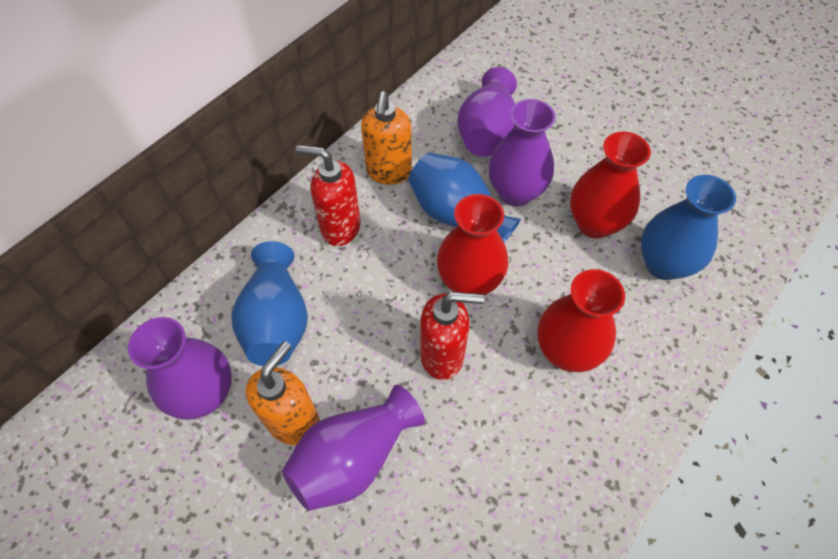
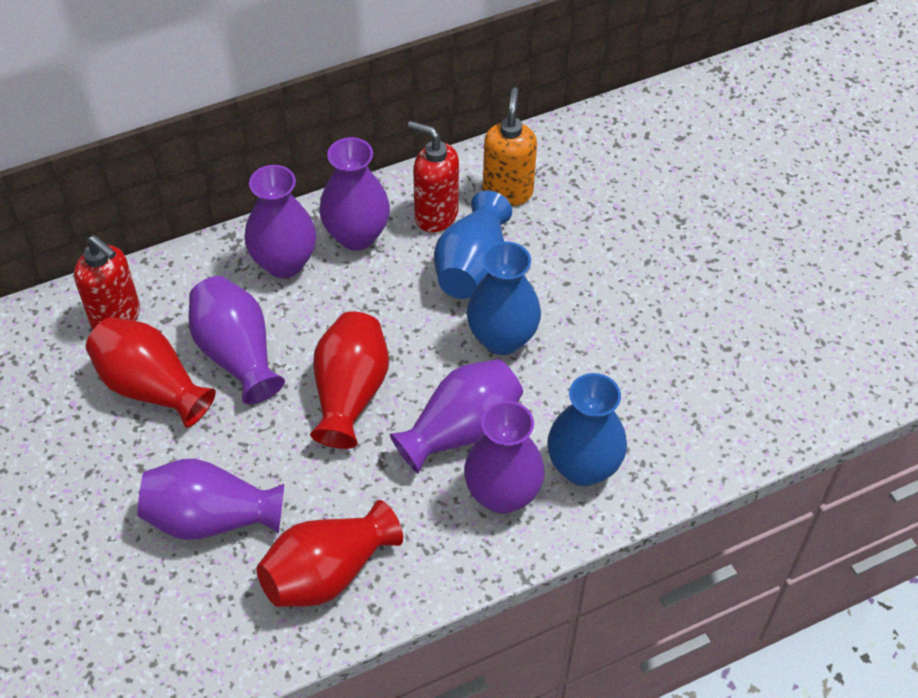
orange soap dispenser: 2 -> 1
purple vase: 4 -> 6

